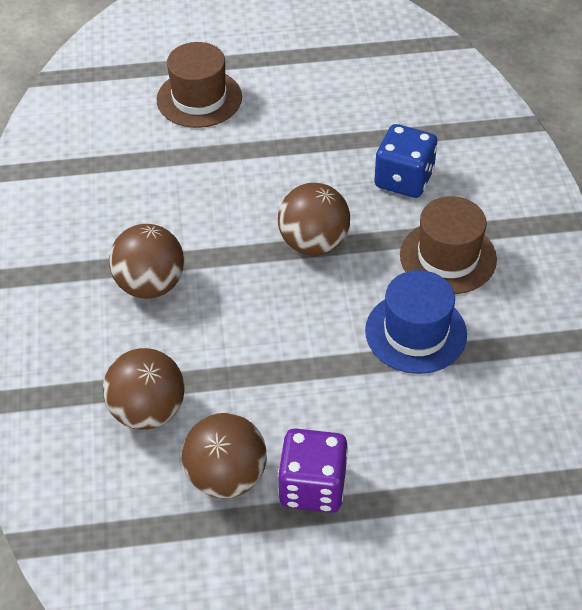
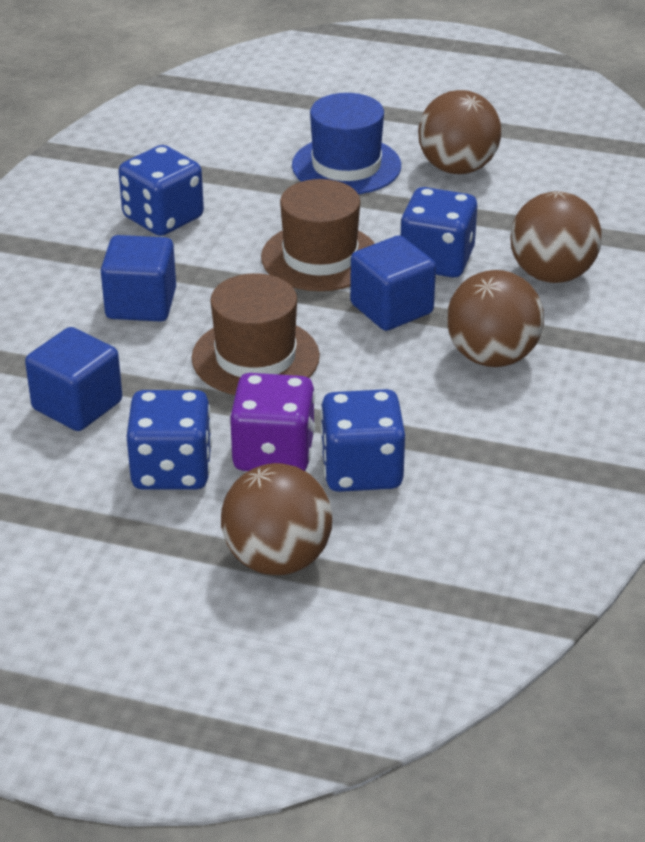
blue cube: 0 -> 3
blue dice: 1 -> 4

